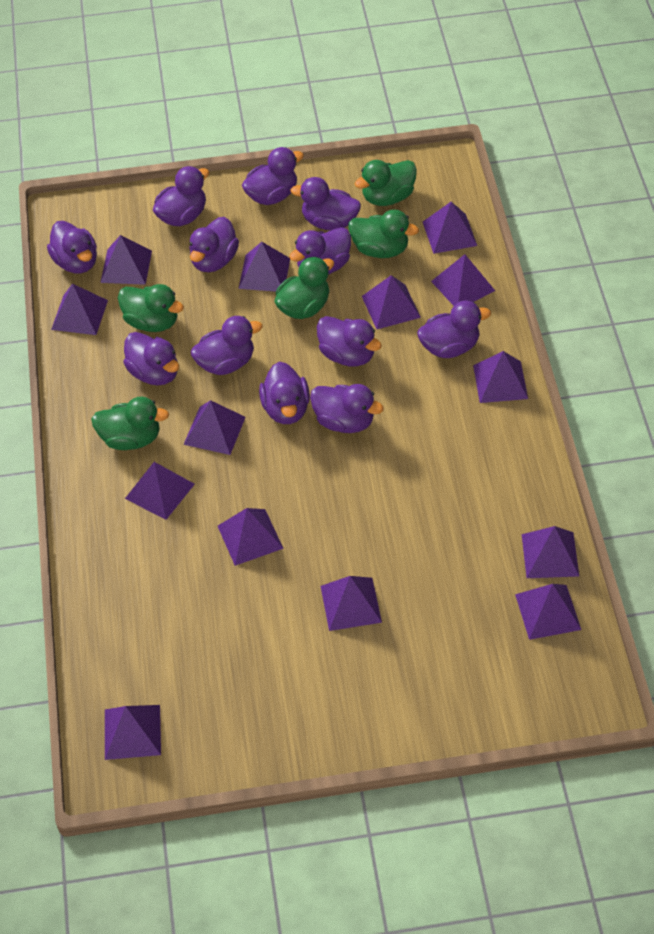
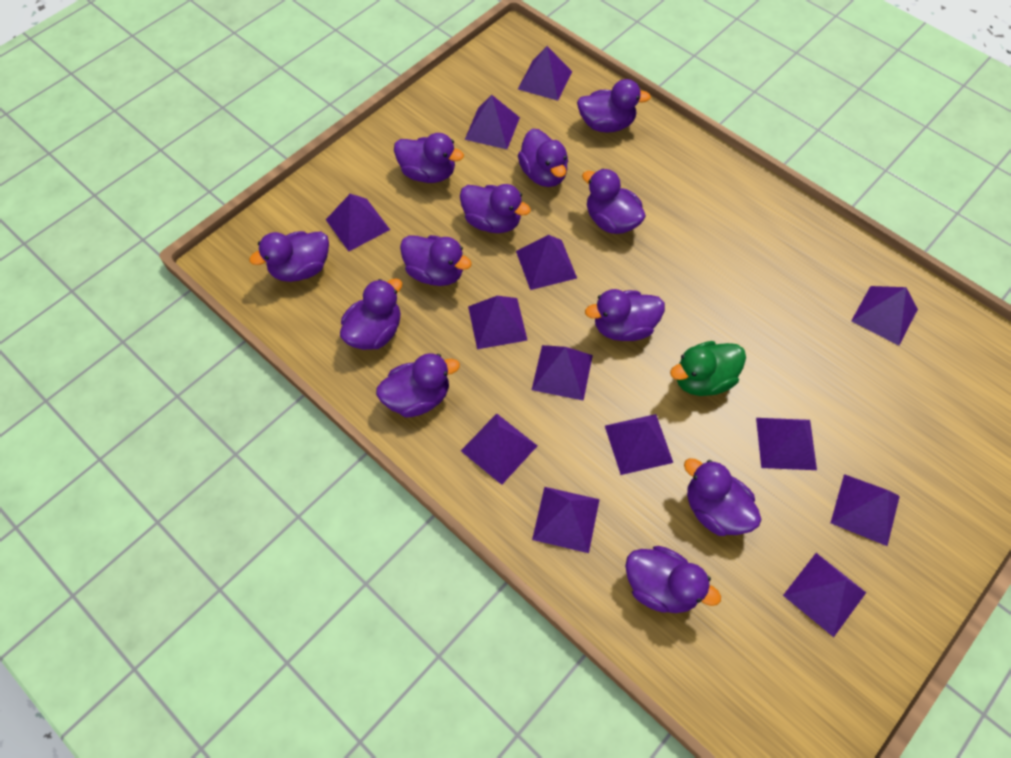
green duck: 5 -> 1
purple pyramid: 14 -> 13

